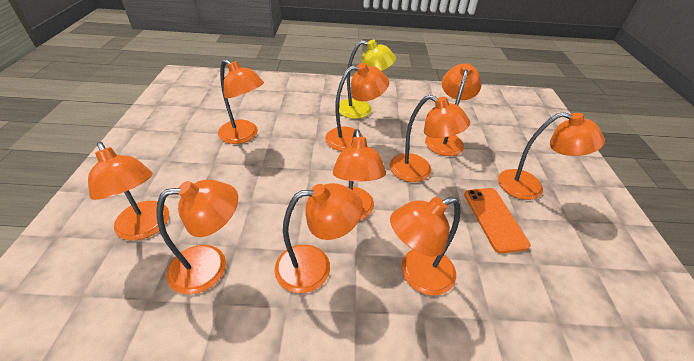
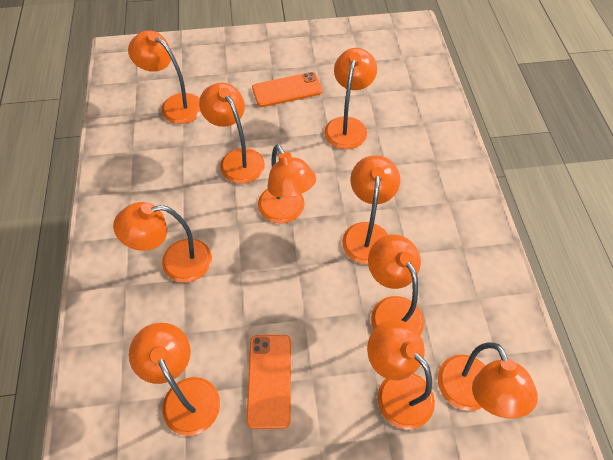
orange phone: 1 -> 2
yellow lamp: 1 -> 0

